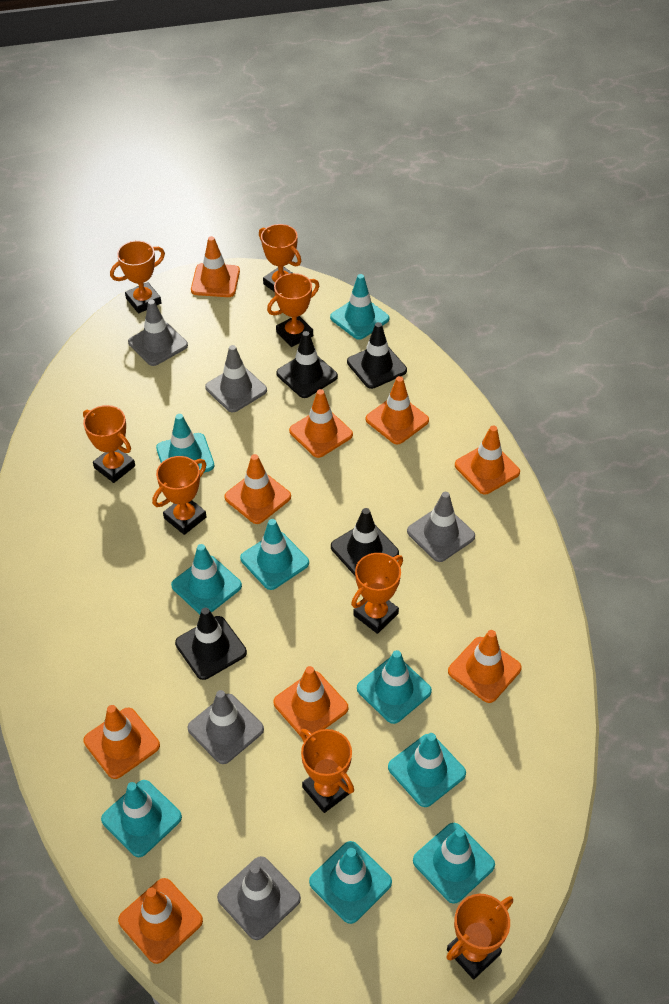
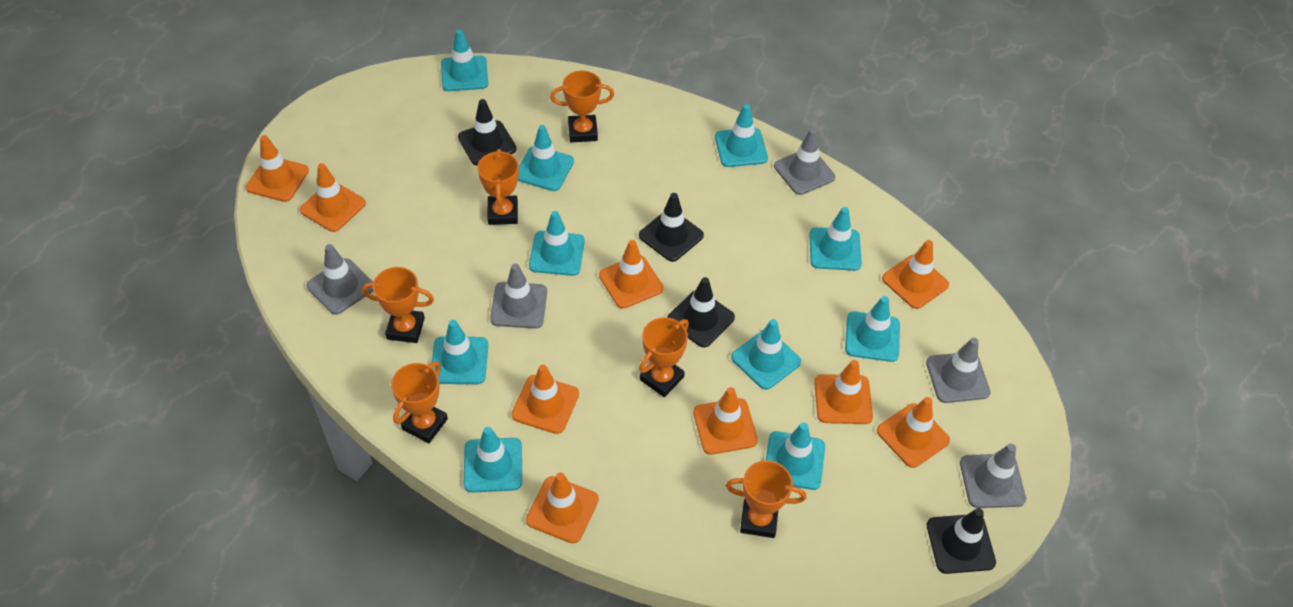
orange trophy: 8 -> 6
turquoise traffic cone: 9 -> 10

